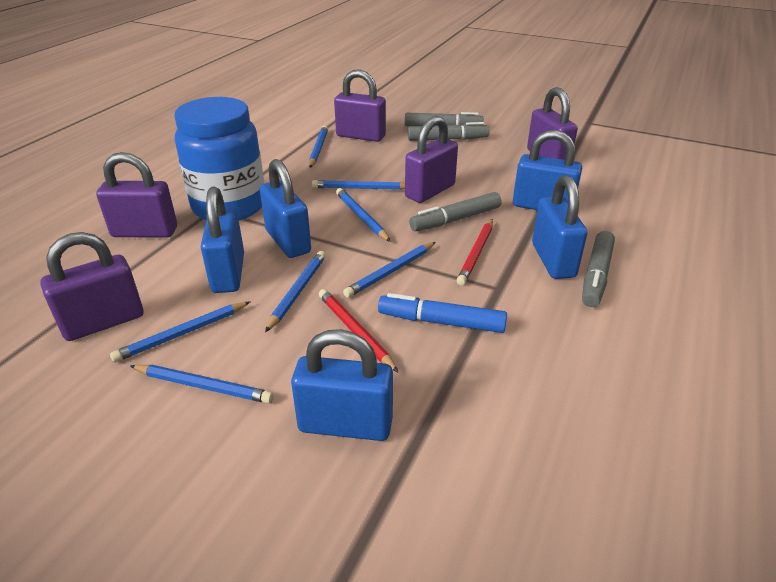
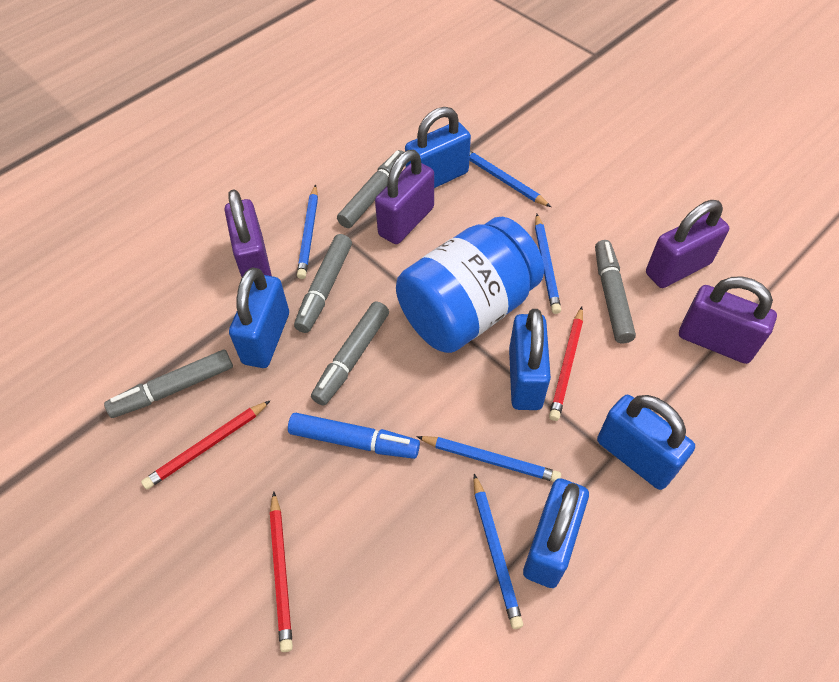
blue pencil: 7 -> 5
grey marker: 4 -> 5
purple padlock: 5 -> 4
red pencil: 2 -> 3

